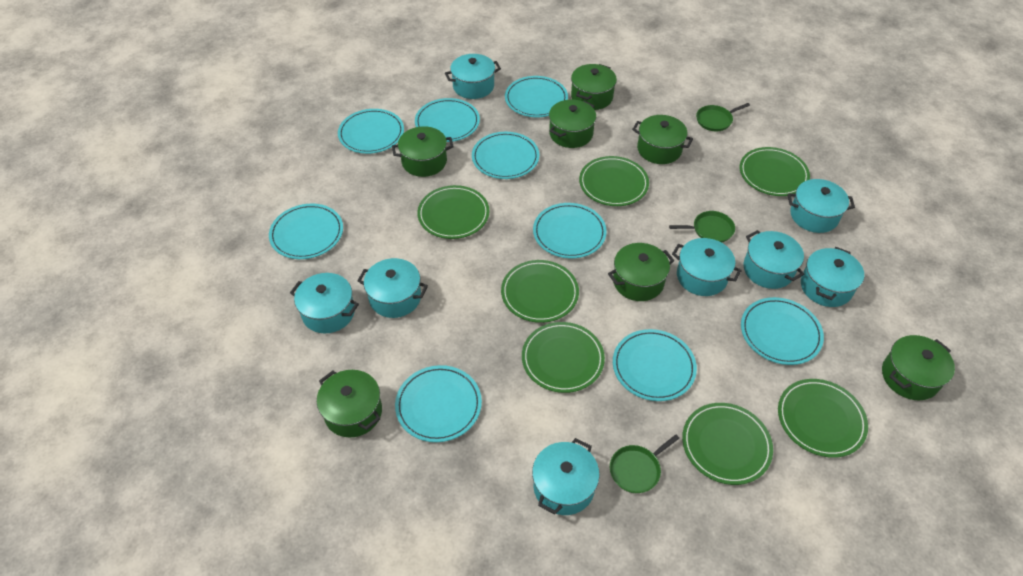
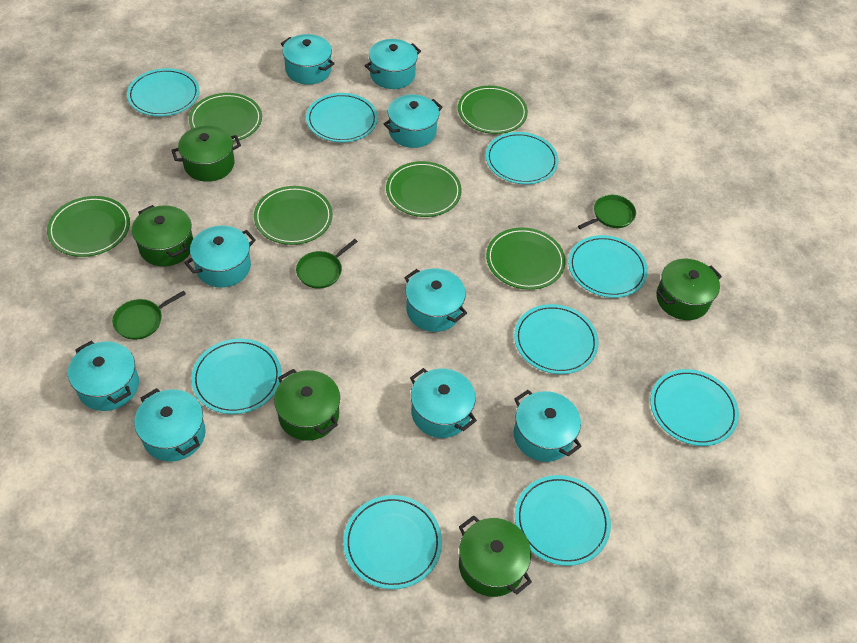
green plate: 7 -> 6
green pot: 7 -> 5
turquoise pot: 8 -> 9

